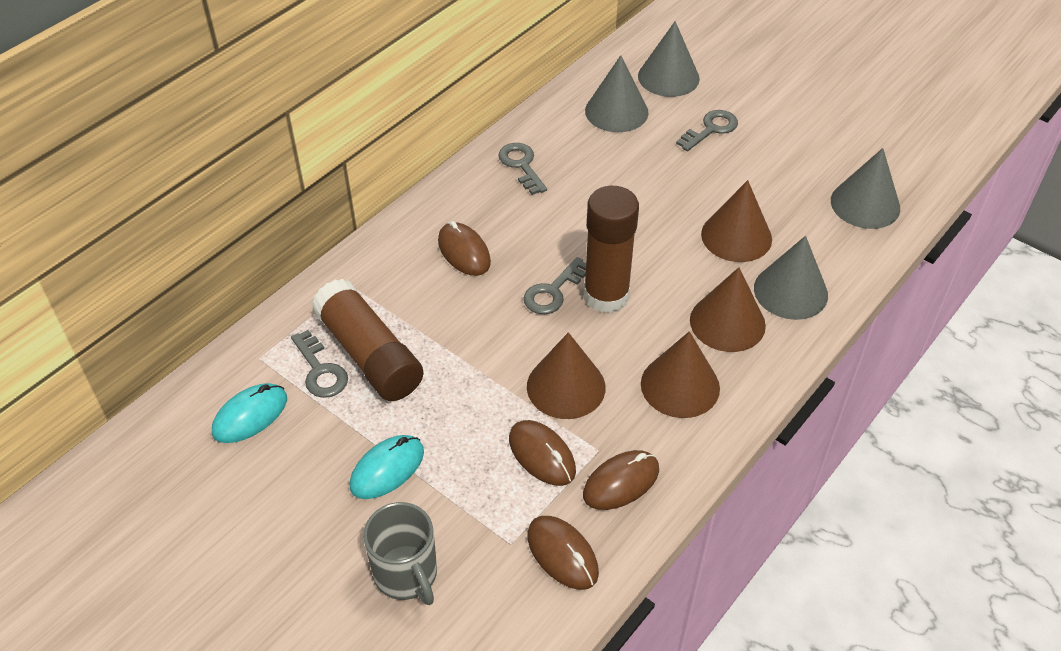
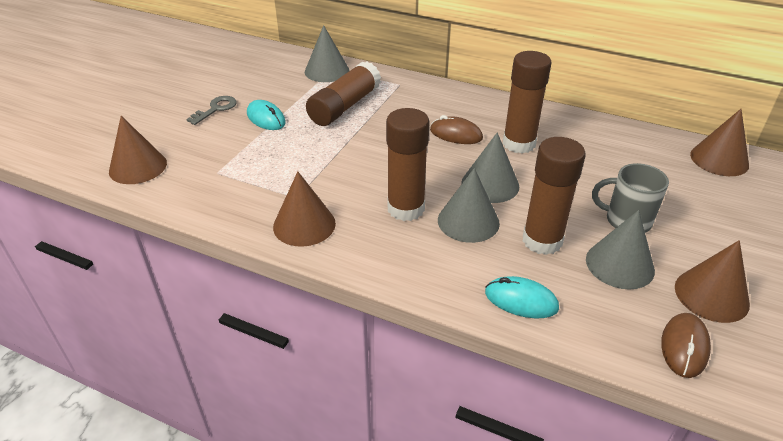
brown glue stick: 2 -> 4
brown mouse: 4 -> 2
grey key: 4 -> 1

